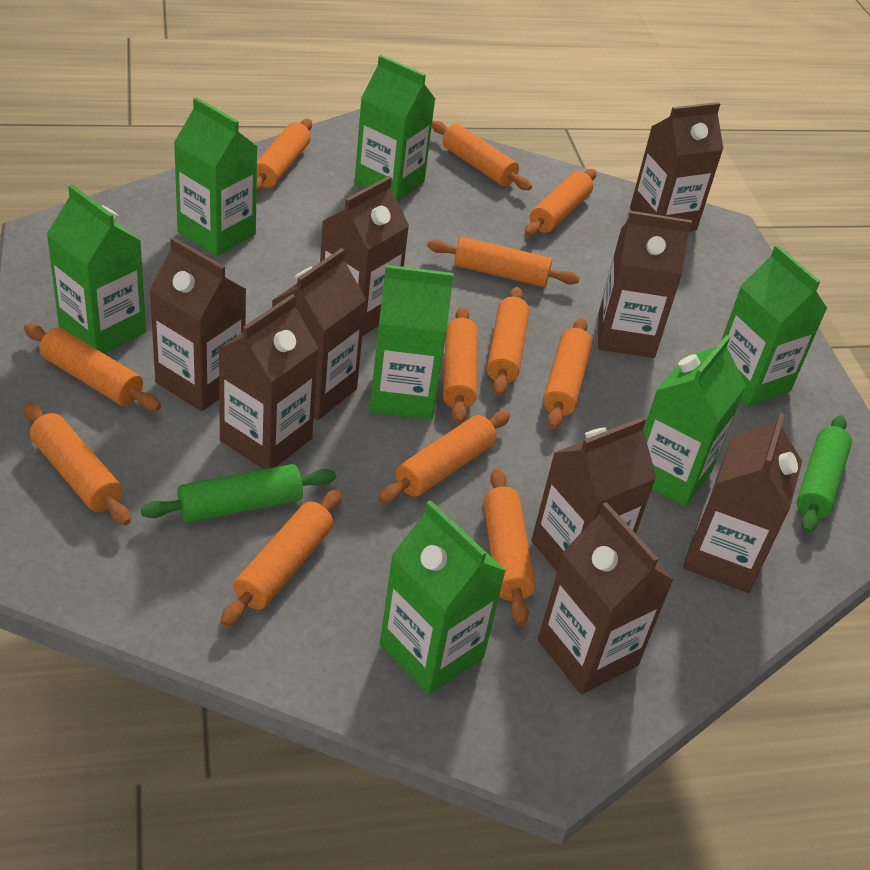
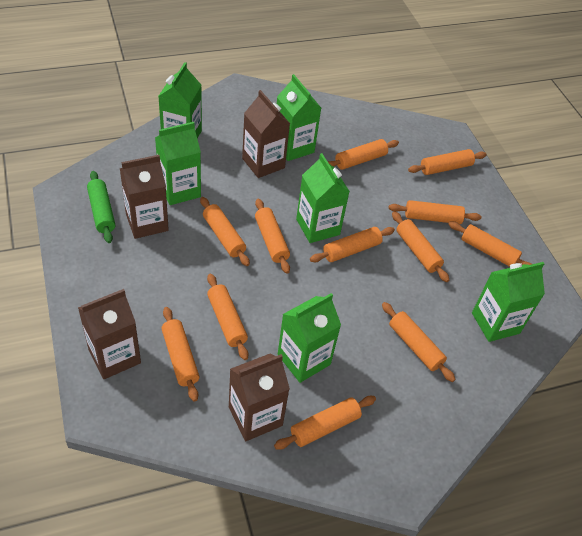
brown carton: 9 -> 4
green carton: 7 -> 6
green rolling pin: 2 -> 1

